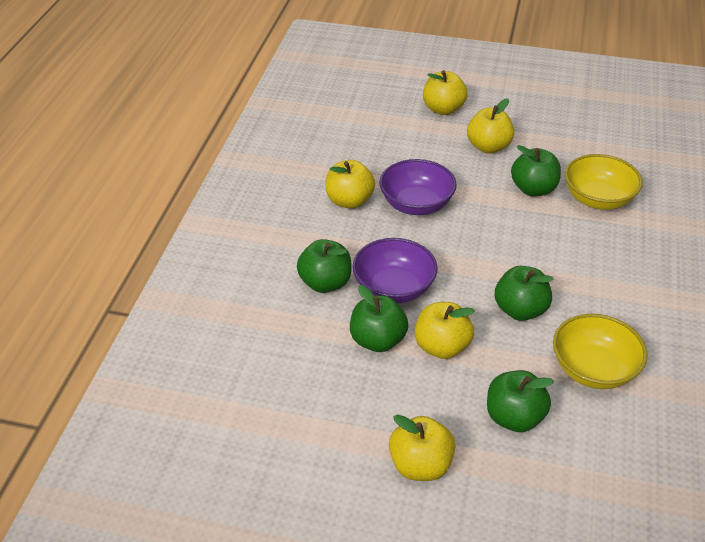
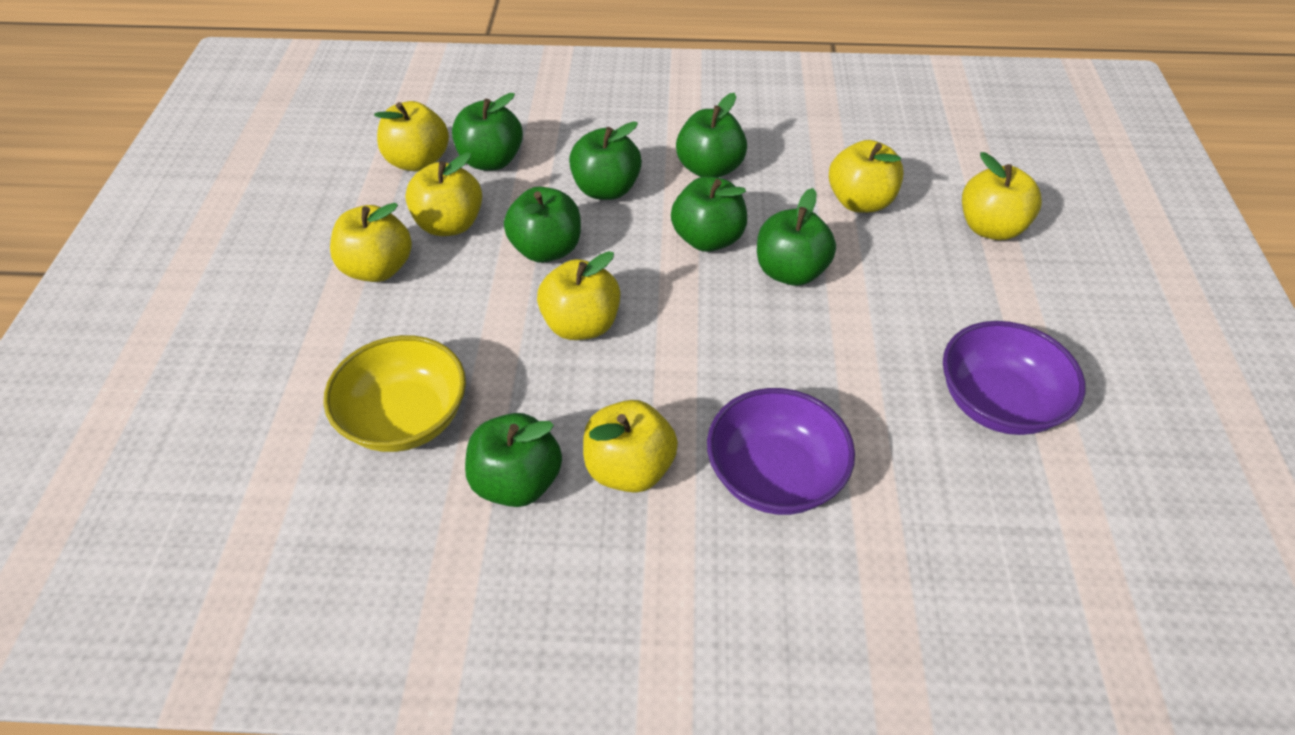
green apple: 5 -> 7
yellow apple: 5 -> 7
yellow bowl: 2 -> 1

